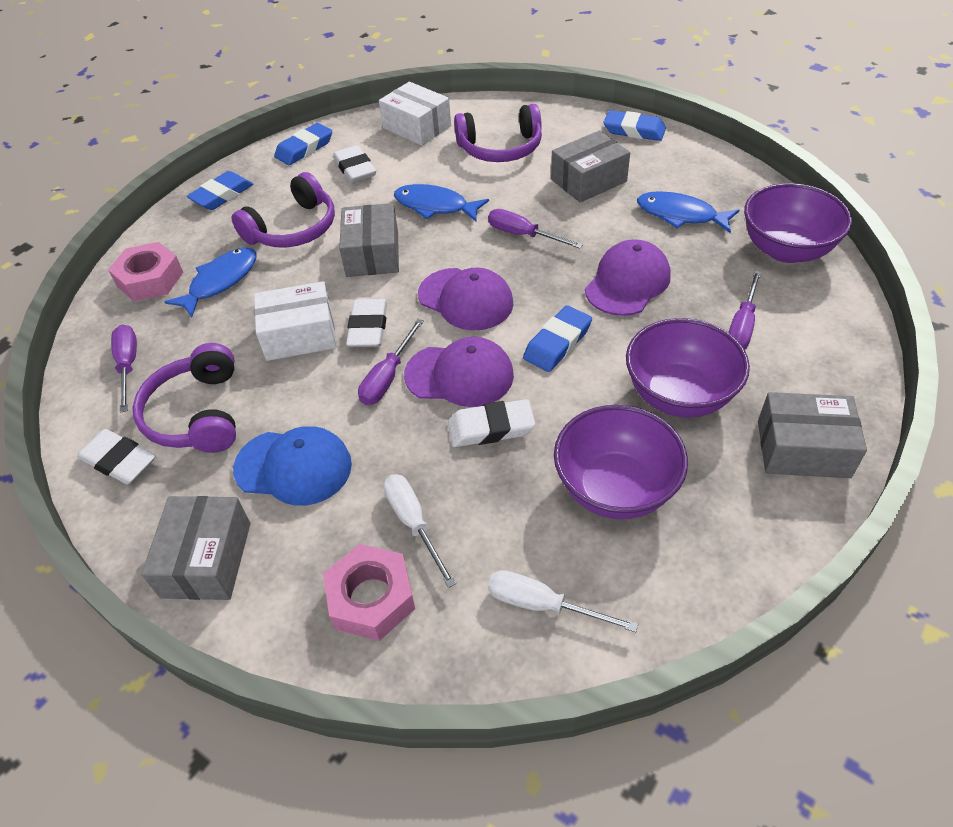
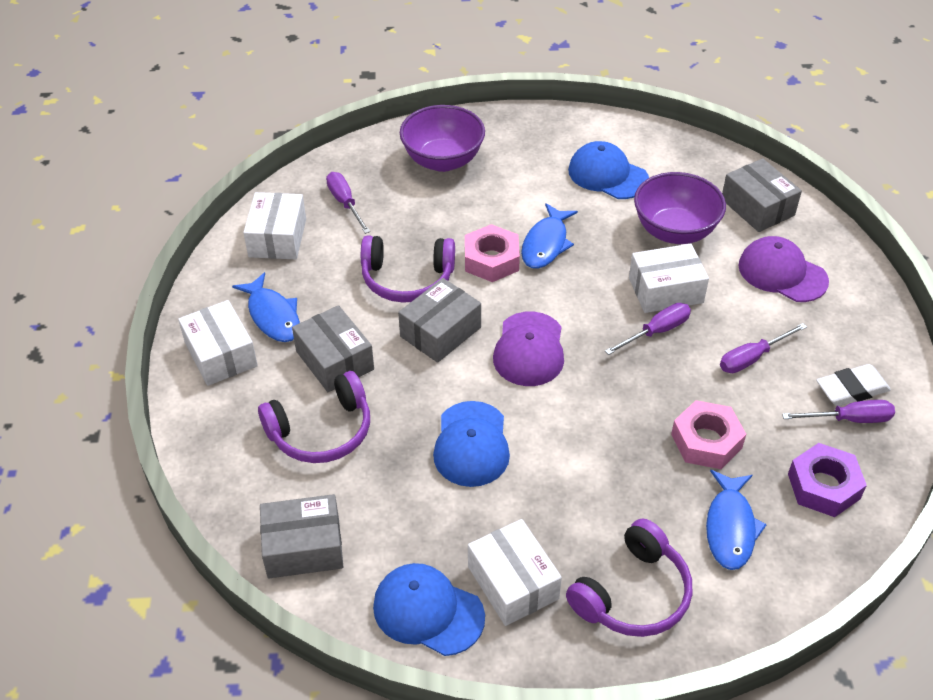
blue cap: 1 -> 3
blue eraser: 4 -> 0
purple bowl: 3 -> 2
purple cap: 3 -> 2
purple nut: 0 -> 1
white box: 2 -> 4
white eraser: 4 -> 1
white screwdriver: 2 -> 0

